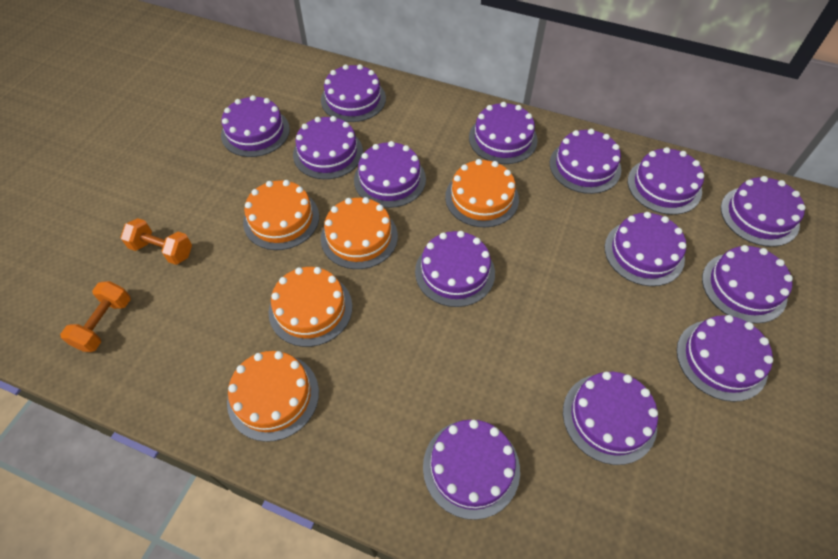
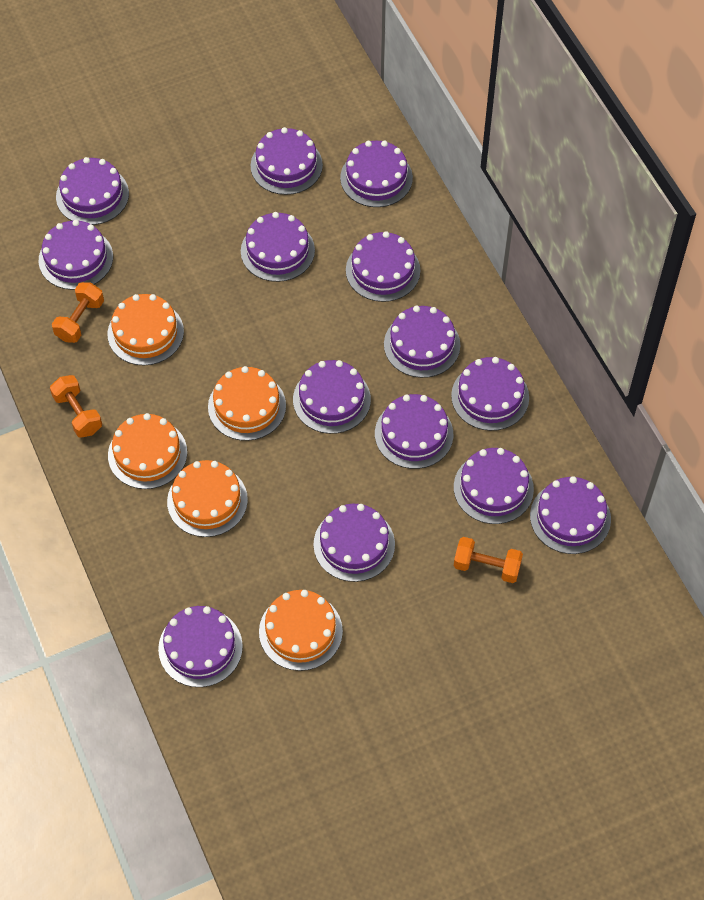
orange dumbbell: 2 -> 3

